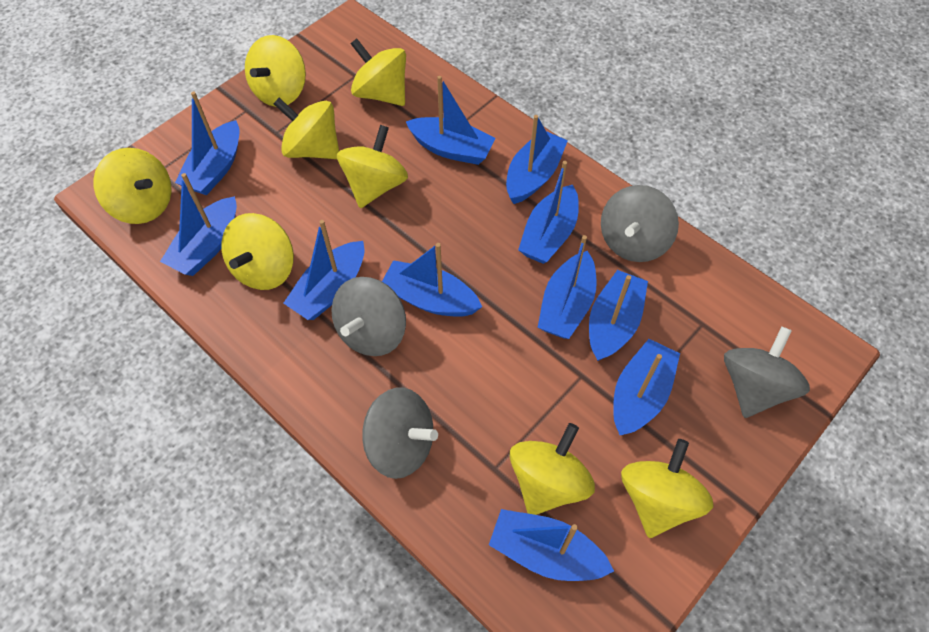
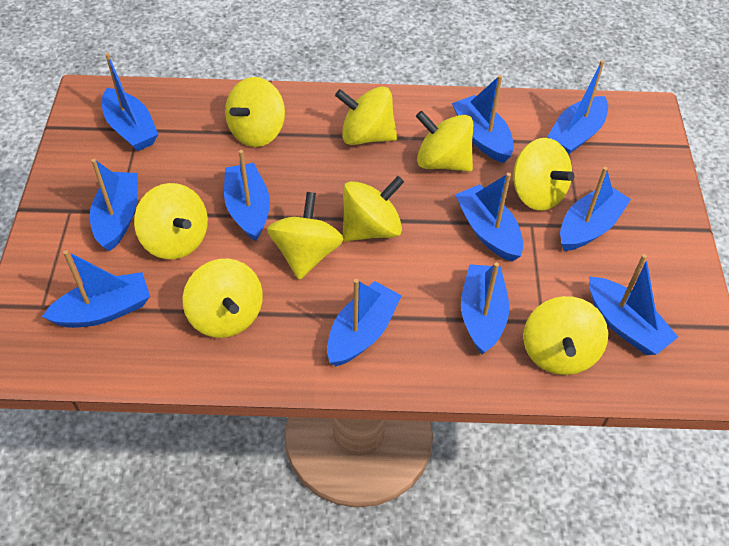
grey spinning top: 4 -> 0
yellow spinning top: 8 -> 9

